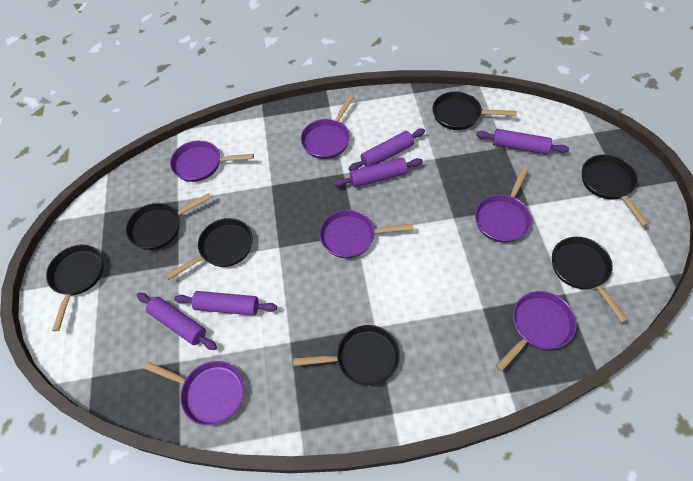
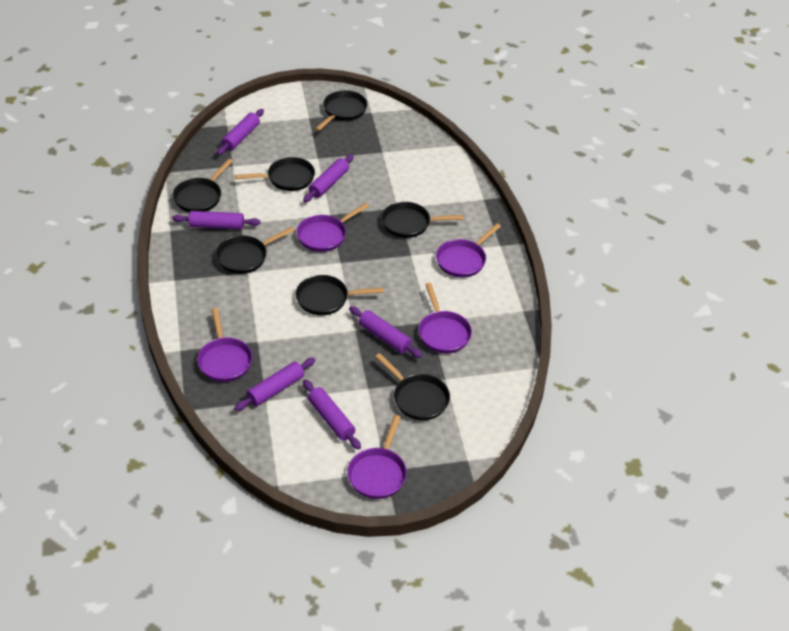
purple pan: 6 -> 5
purple rolling pin: 5 -> 6

